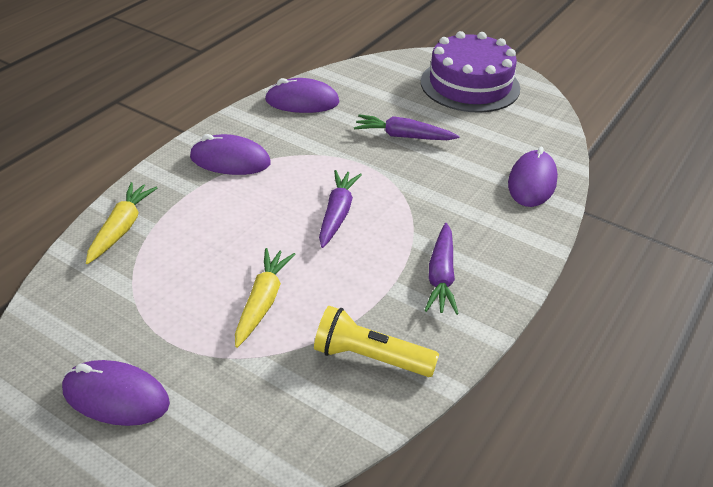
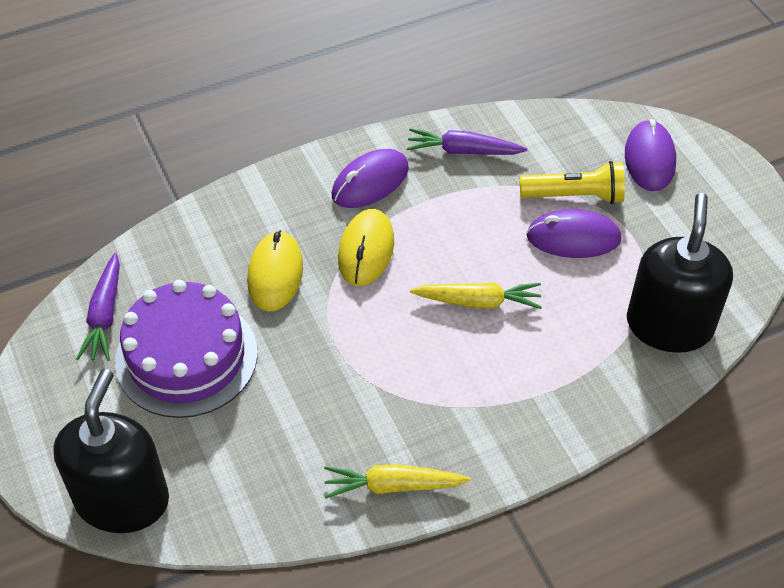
black soap dispenser: 0 -> 2
purple carrot: 3 -> 2
purple mouse: 4 -> 3
yellow mouse: 0 -> 2

